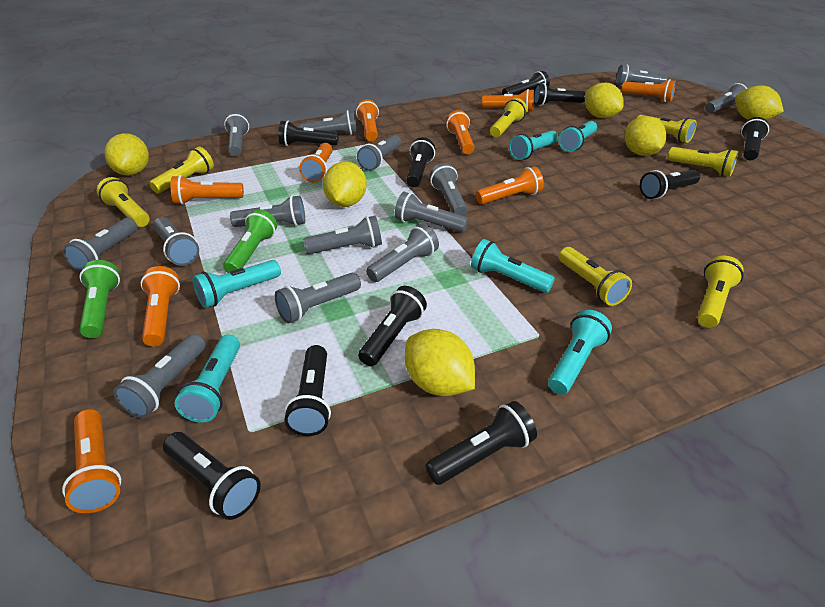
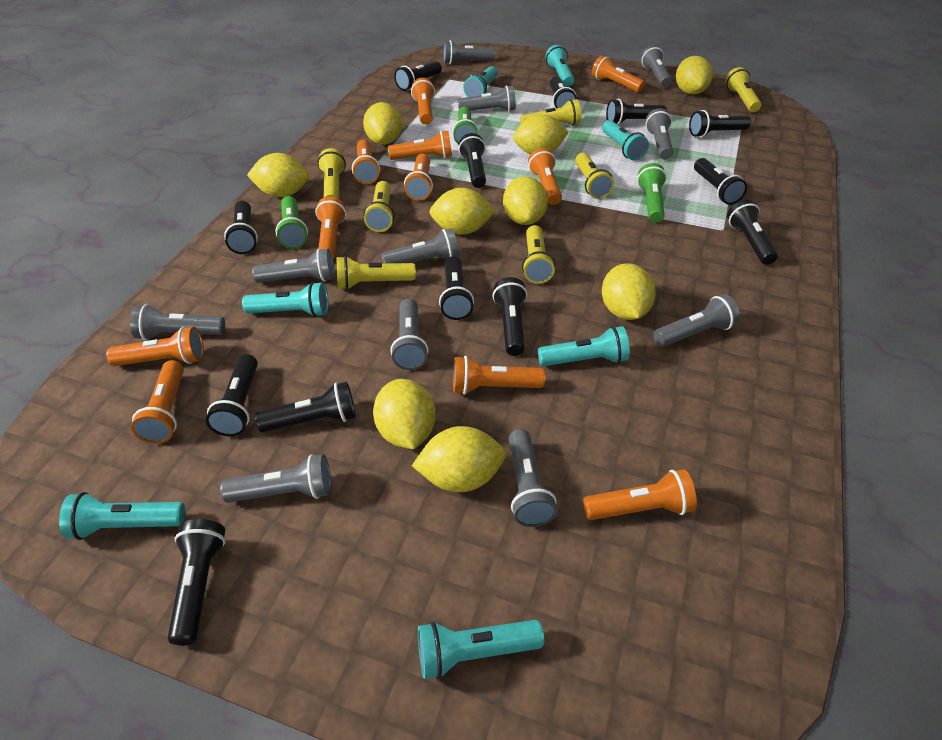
black flashlight: 10 -> 13
green flashlight: 2 -> 3
grey flashlight: 14 -> 11
orange flashlight: 9 -> 11
turquoise flashlight: 6 -> 7
yellow lemon: 6 -> 9

